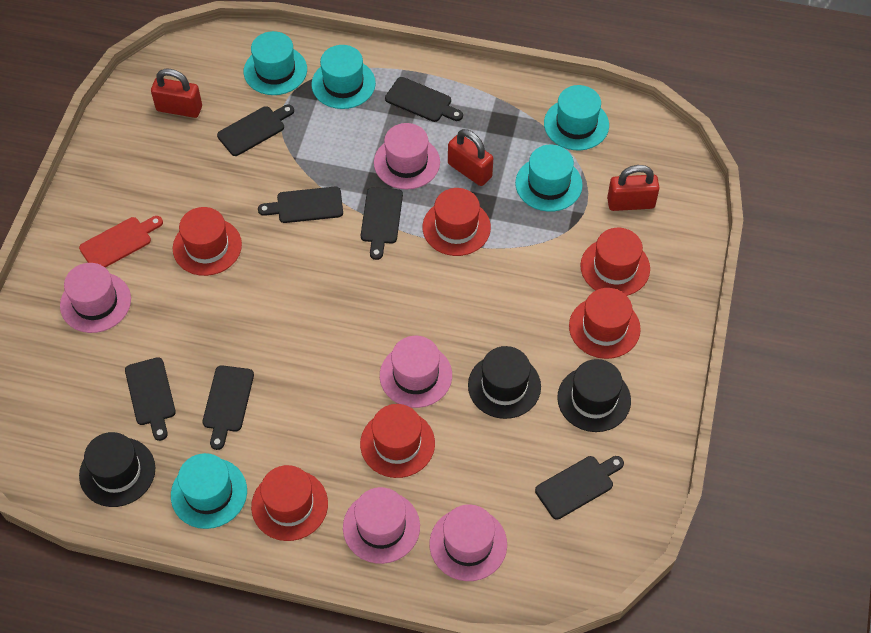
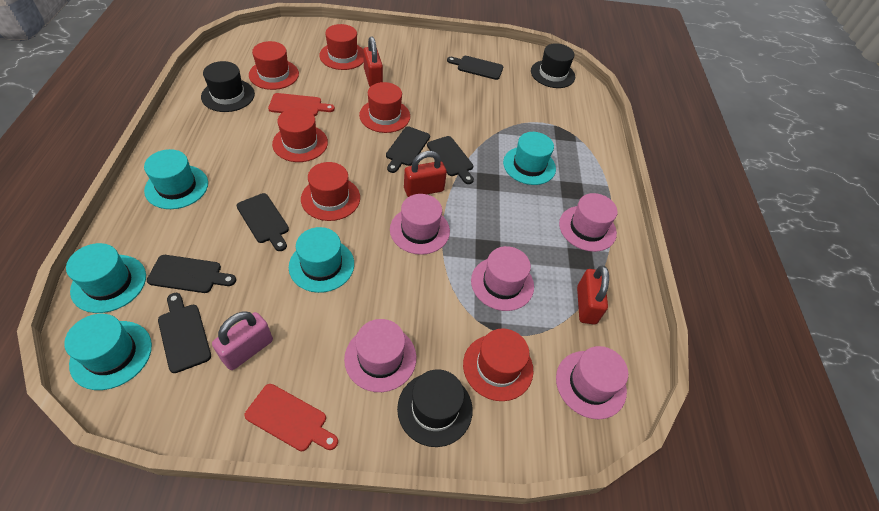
black cutting board: 7 -> 6
pink padlock: 0 -> 1
red cutting board: 1 -> 2

